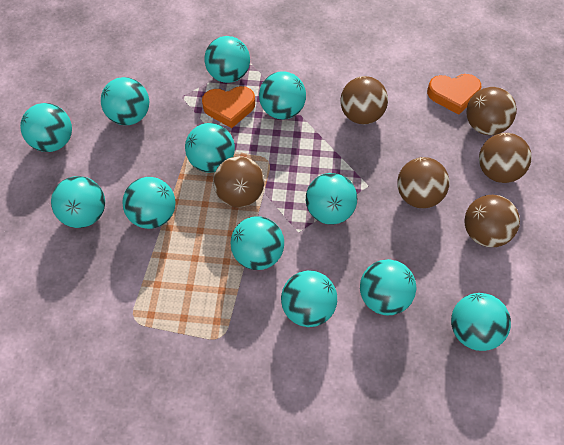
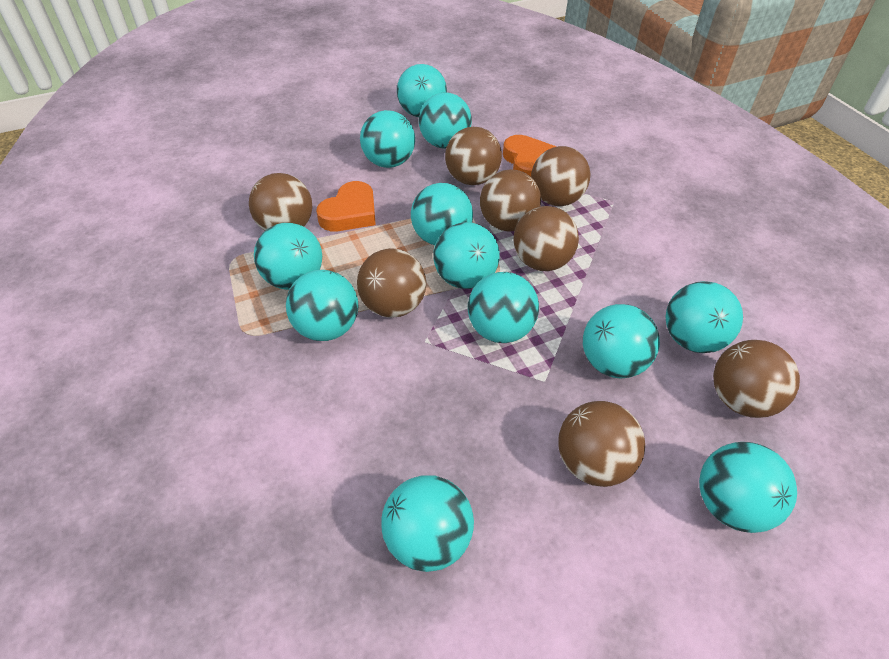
brown ball: 6 -> 8

